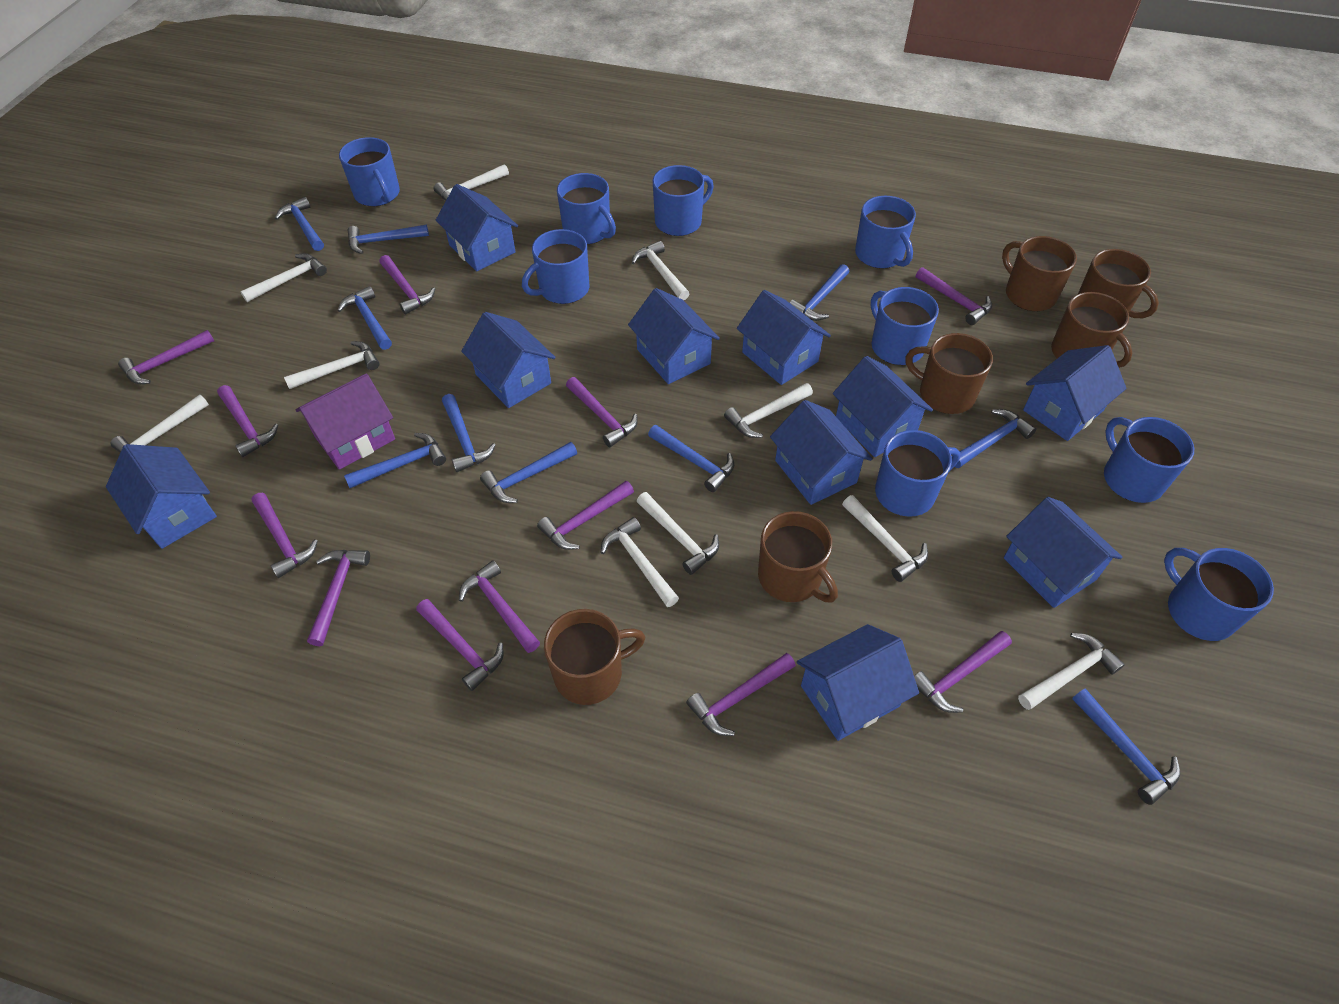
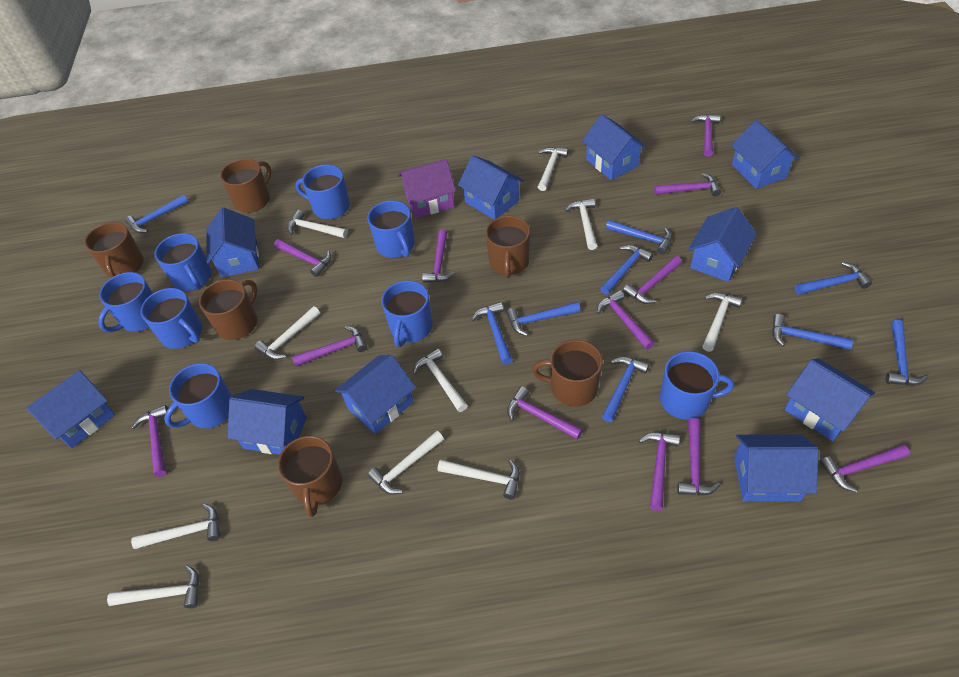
blue hammer: 10 -> 9
blue mug: 9 -> 8

